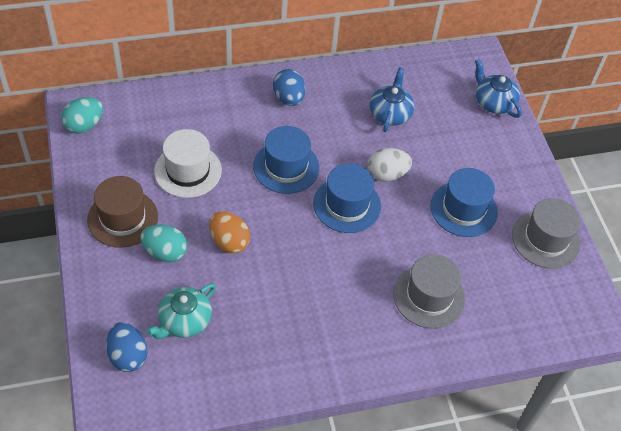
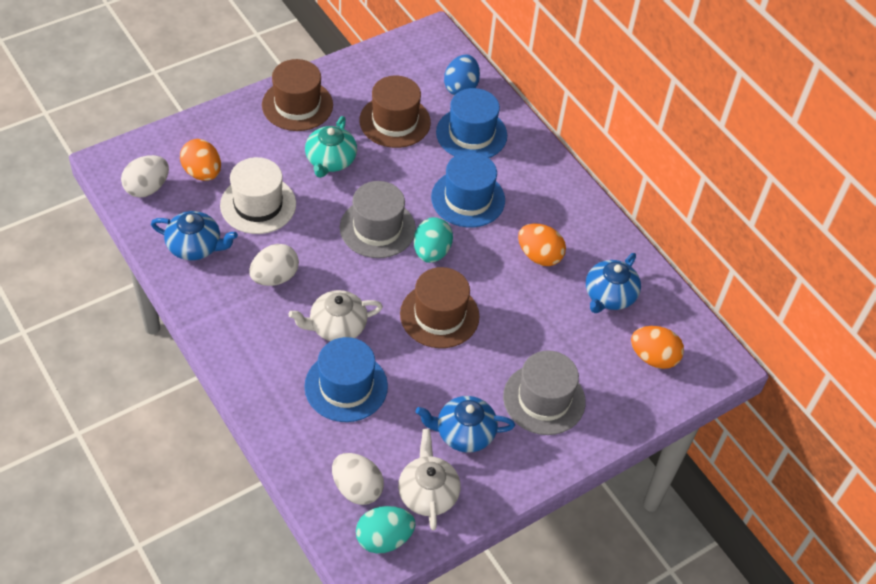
blue egg: 2 -> 1
blue teapot: 2 -> 3
brown hat: 1 -> 3
orange egg: 1 -> 3
white egg: 1 -> 3
white teapot: 0 -> 2

